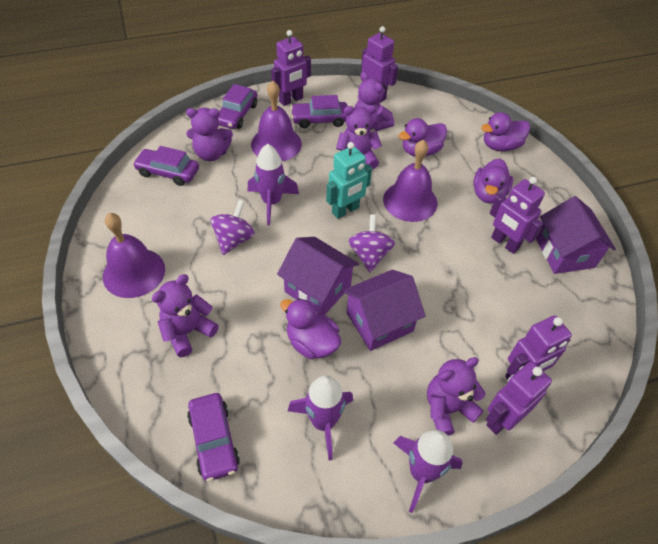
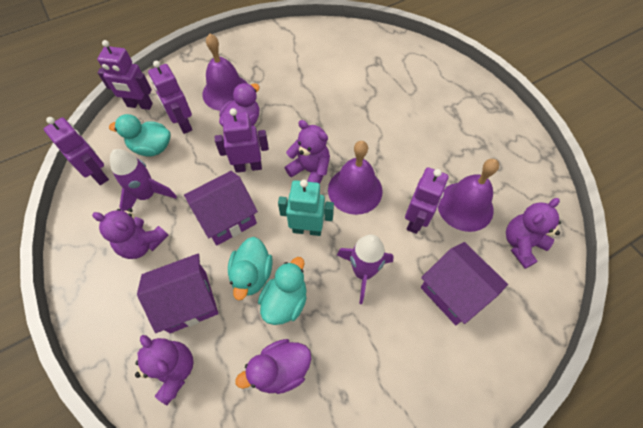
purple car: 4 -> 0
purple duck: 4 -> 2
purple rocket: 3 -> 2
purple spinning top: 2 -> 0
purple teddy bear: 5 -> 4
turquoise duck: 0 -> 3

